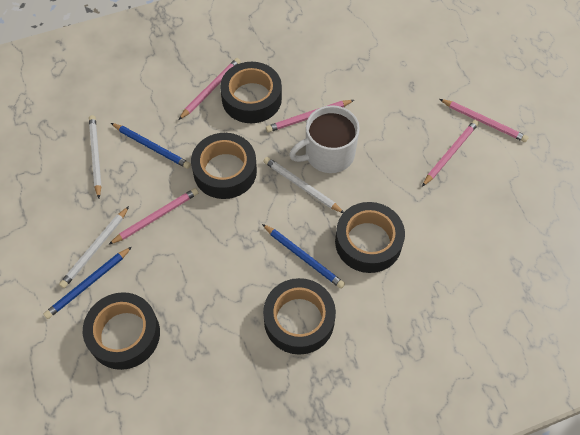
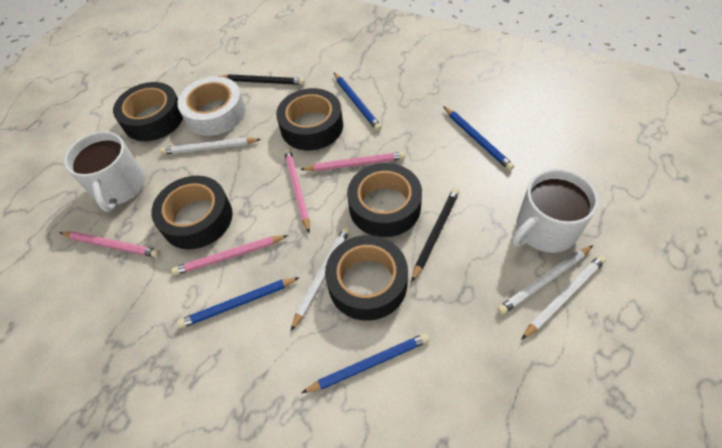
black pencil: 0 -> 2
blue pencil: 3 -> 4
pink pencil: 5 -> 4
white mug: 1 -> 2
white pencil: 3 -> 4
white tape: 0 -> 1

